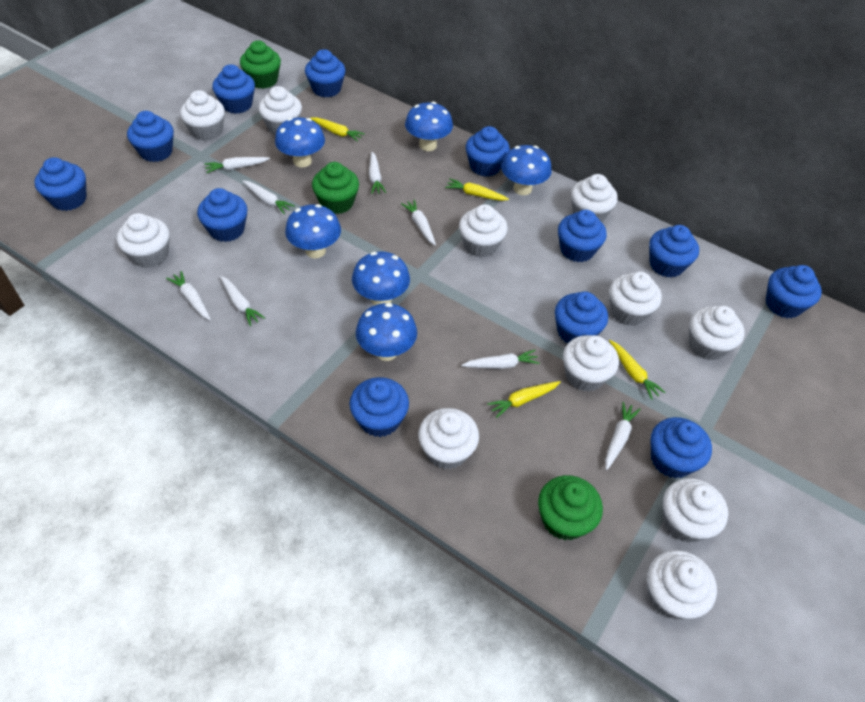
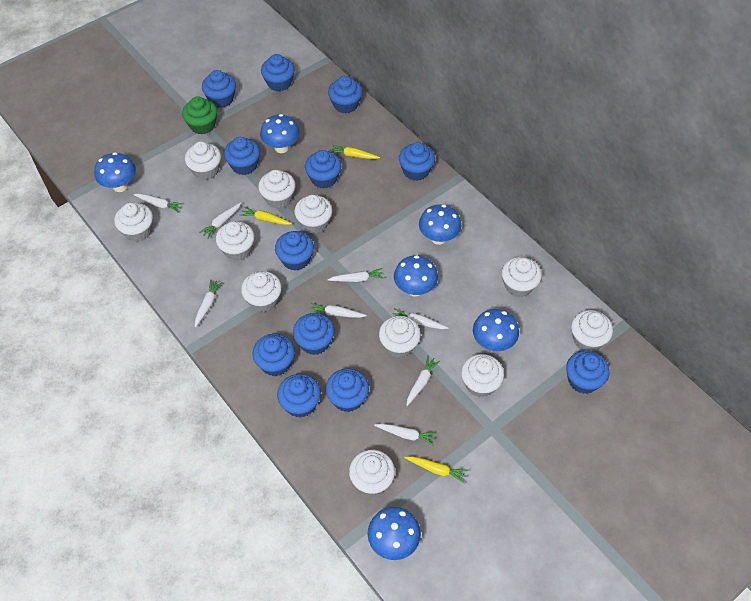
green cupcake: 3 -> 1
yellow carrot: 4 -> 3

